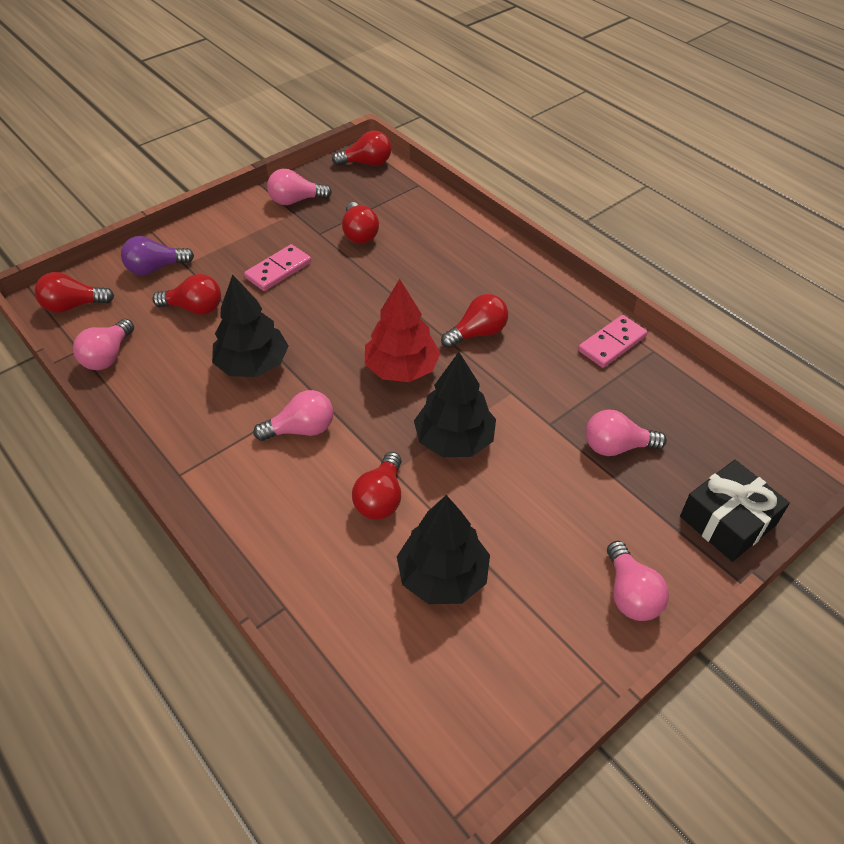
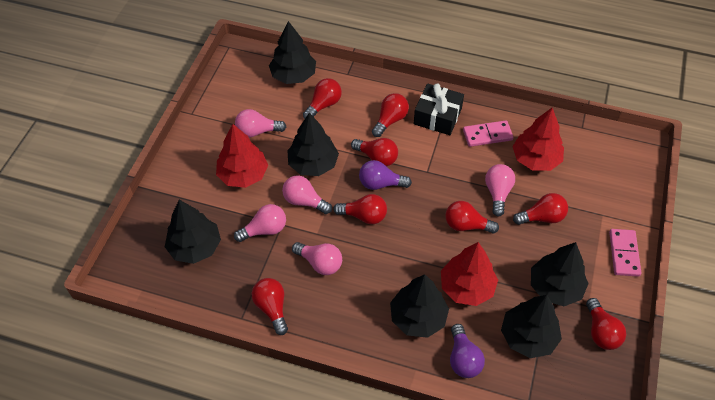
black tree: 3 -> 6
purple light bulb: 1 -> 2
red light bulb: 6 -> 8
red tree: 1 -> 3

